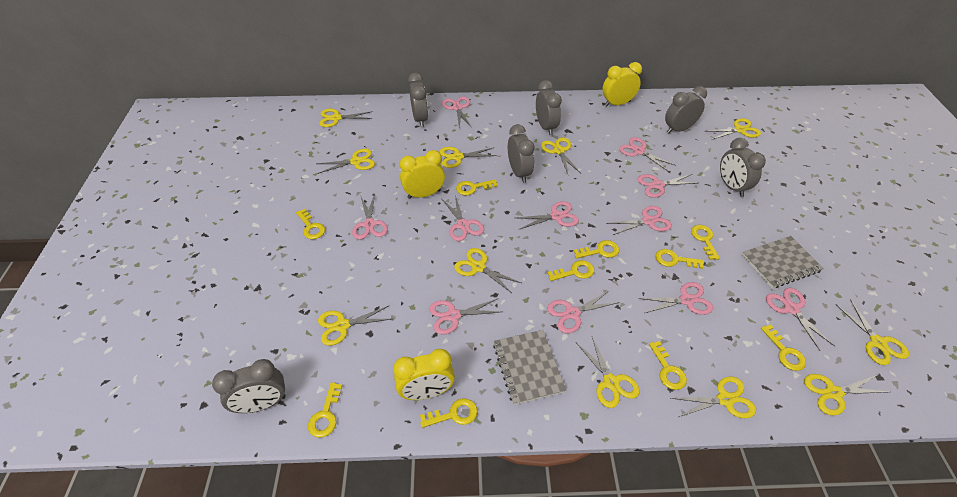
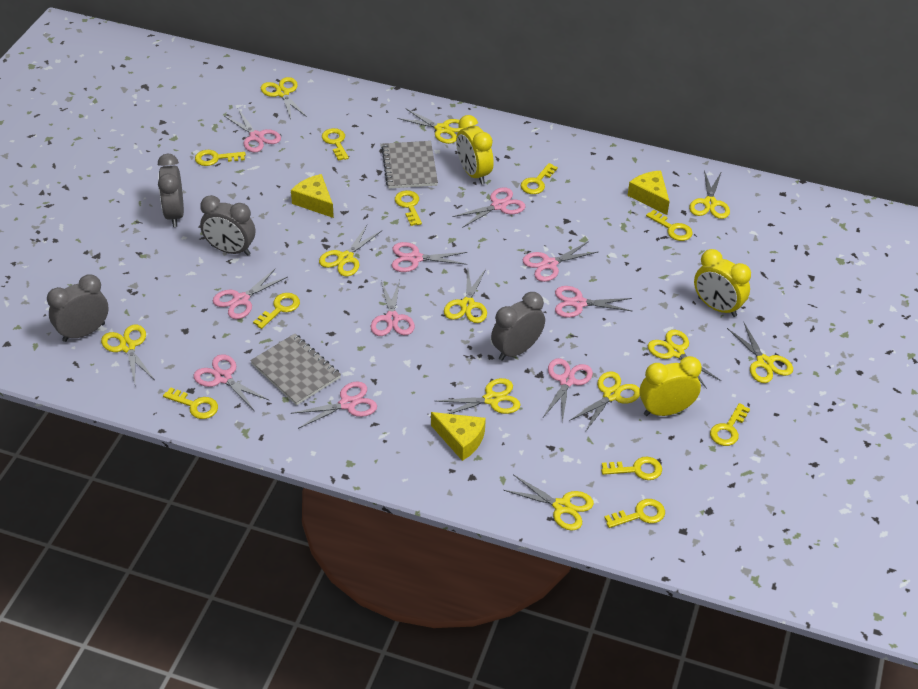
grey clock: 6 -> 4
pink scissors: 11 -> 10
yellow cheese: 0 -> 3

